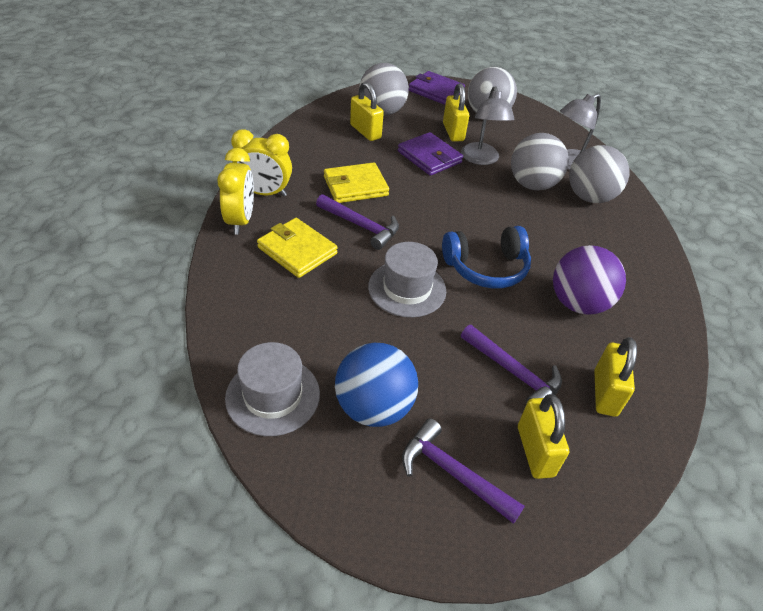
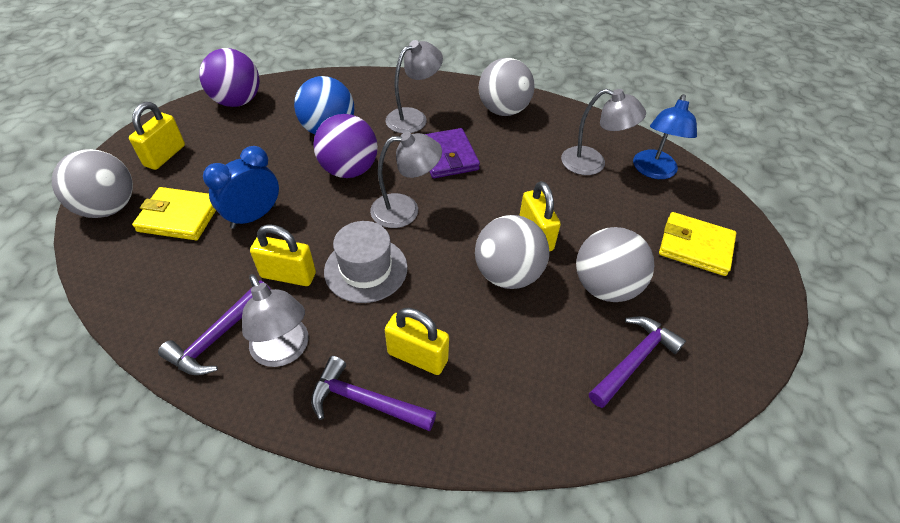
blue clock: 0 -> 1
blue headphones: 1 -> 0
blue lamp: 0 -> 1
grey hat: 2 -> 1
grey lamp: 2 -> 4
purple ball: 1 -> 2
purple wallet: 2 -> 1
yellow clock: 2 -> 0

